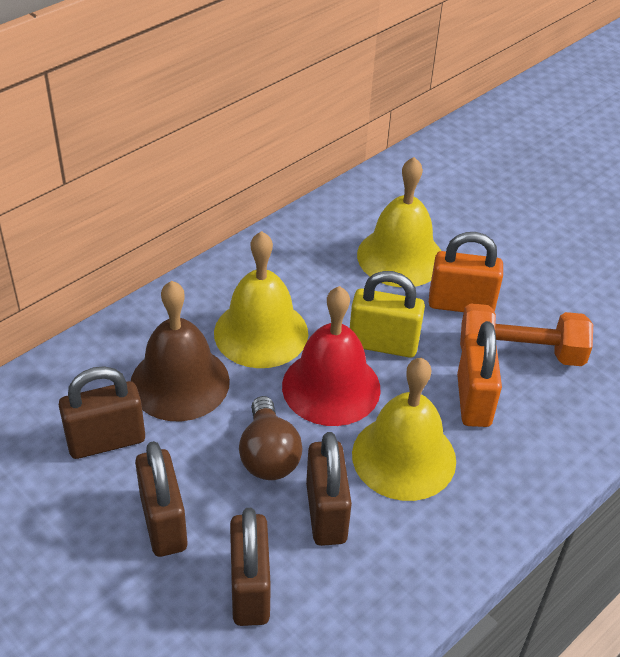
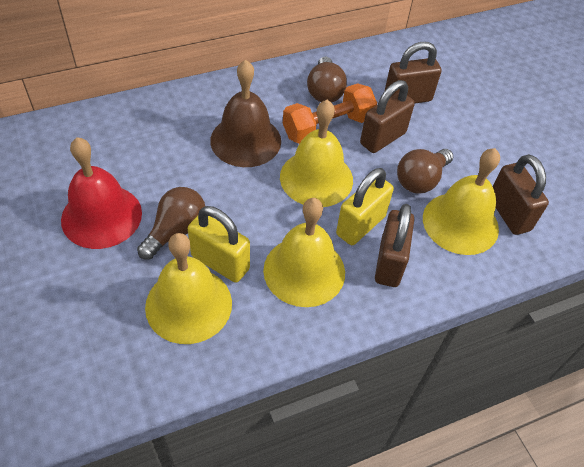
brown light bulb: 1 -> 3
orange padlock: 2 -> 0
yellow bell: 3 -> 4
yellow padlock: 1 -> 2

